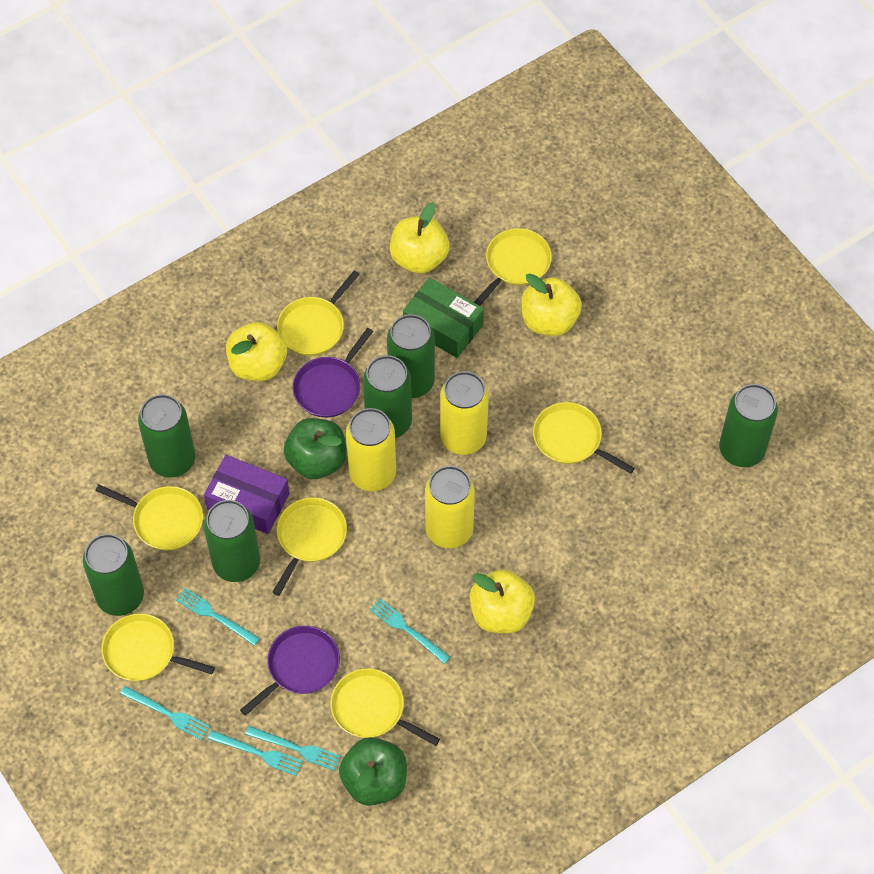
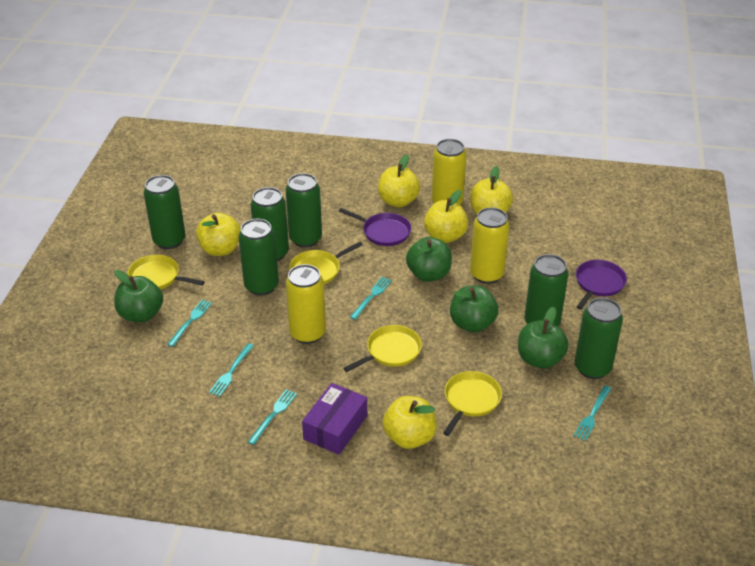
green apple: 2 -> 4
green box: 1 -> 0
yellow apple: 4 -> 5
yellow pan: 7 -> 4

